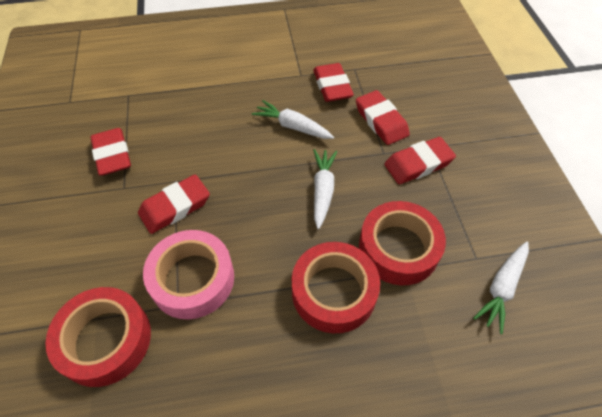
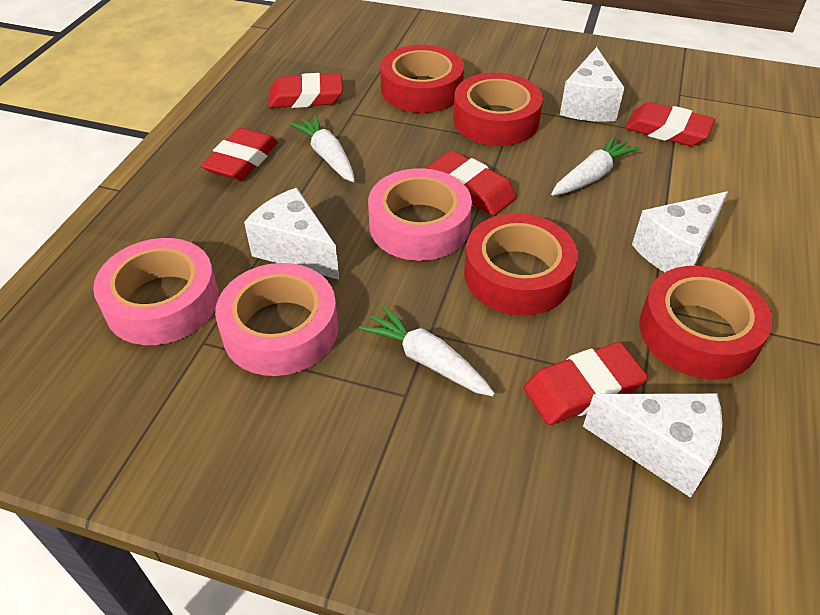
pink tape: 1 -> 3
red tape: 3 -> 4
white cheese: 0 -> 4

